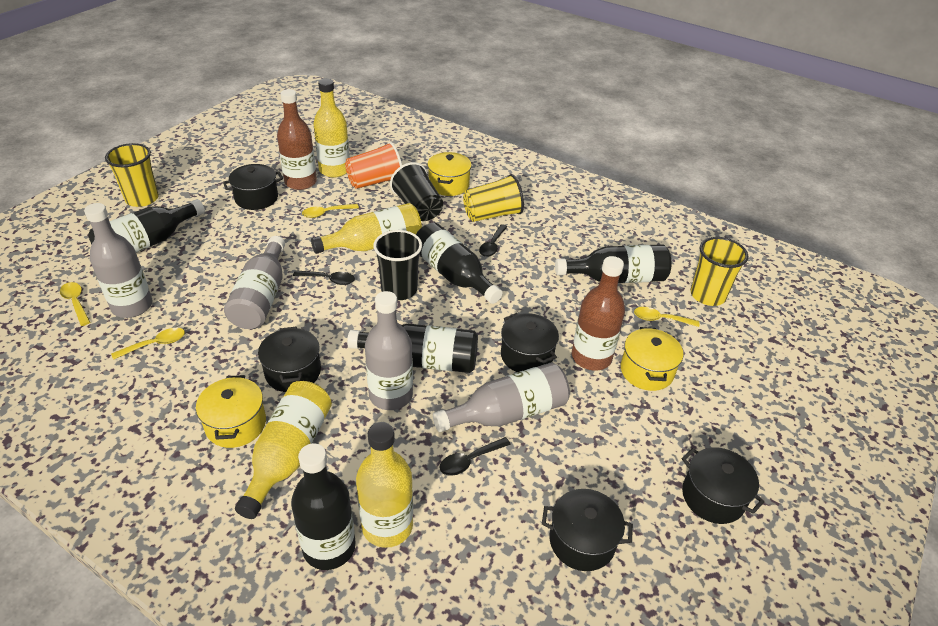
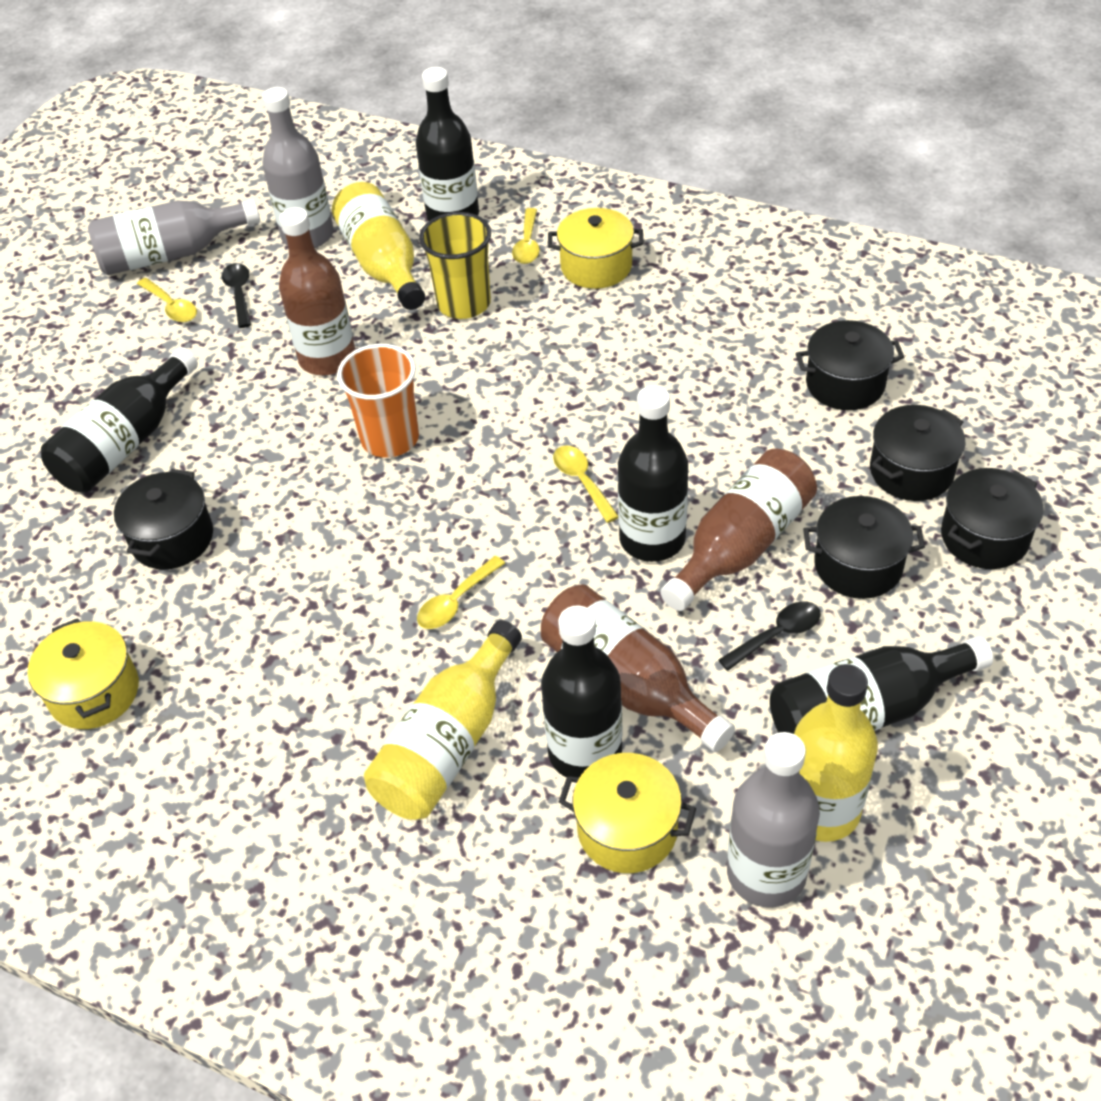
black cup: 2 -> 0
black spoon: 3 -> 2
brown bottle: 2 -> 3
grey bottle: 4 -> 3
yellow bottle: 4 -> 3
yellow cup: 3 -> 1

